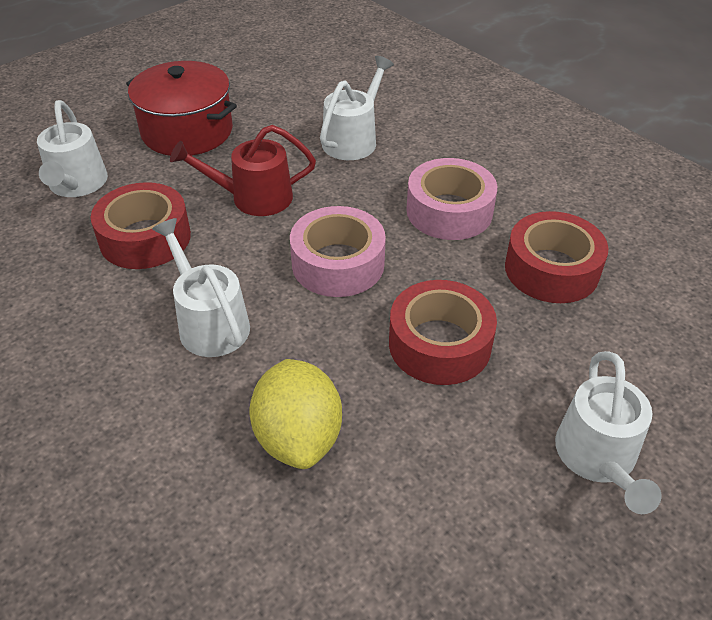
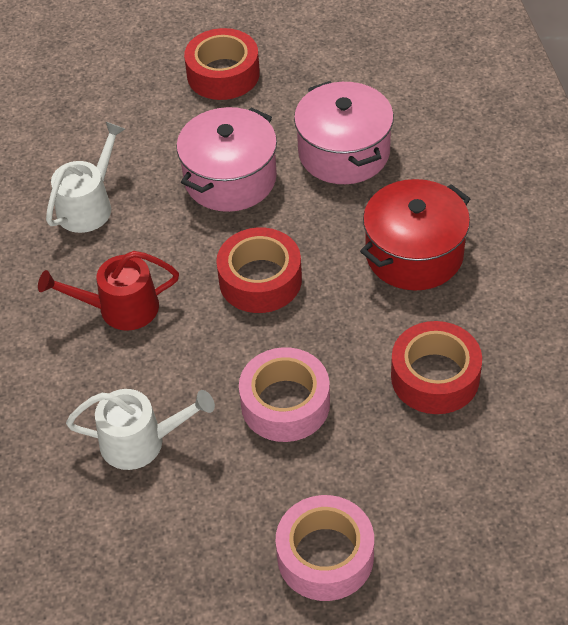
pink pot: 0 -> 2
white watering can: 4 -> 2
yellow lemon: 1 -> 0

